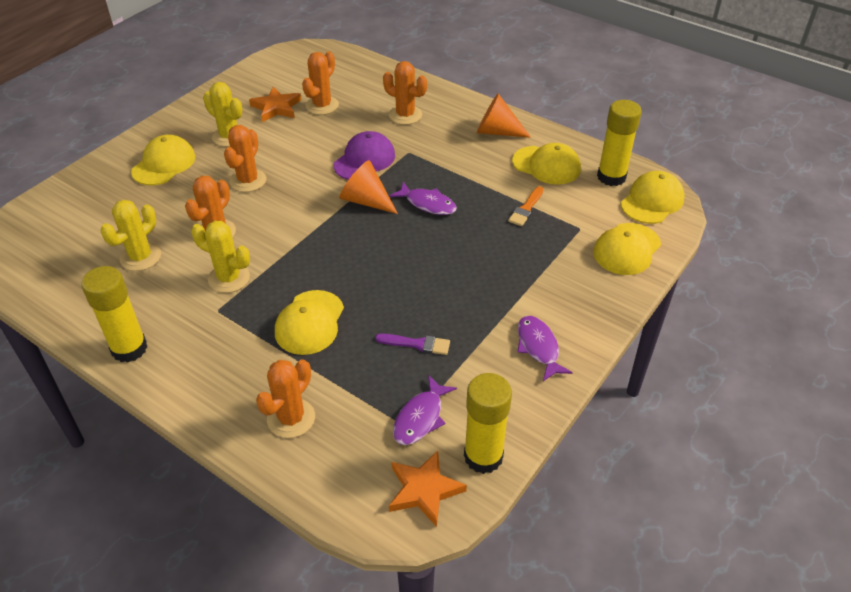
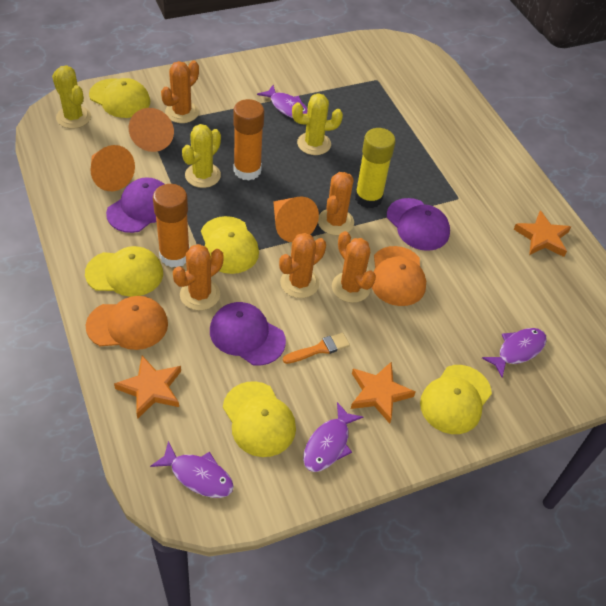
orange cap: 0 -> 2
orange cone: 2 -> 3
orange glue stick: 0 -> 2
orange star: 2 -> 3
purple brush: 1 -> 0
purple cap: 1 -> 3
purple fish: 3 -> 4
yellow glue stick: 3 -> 1

